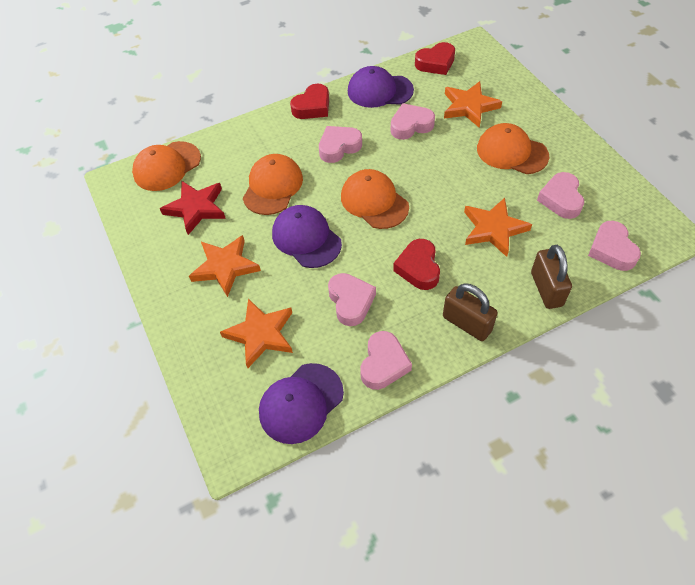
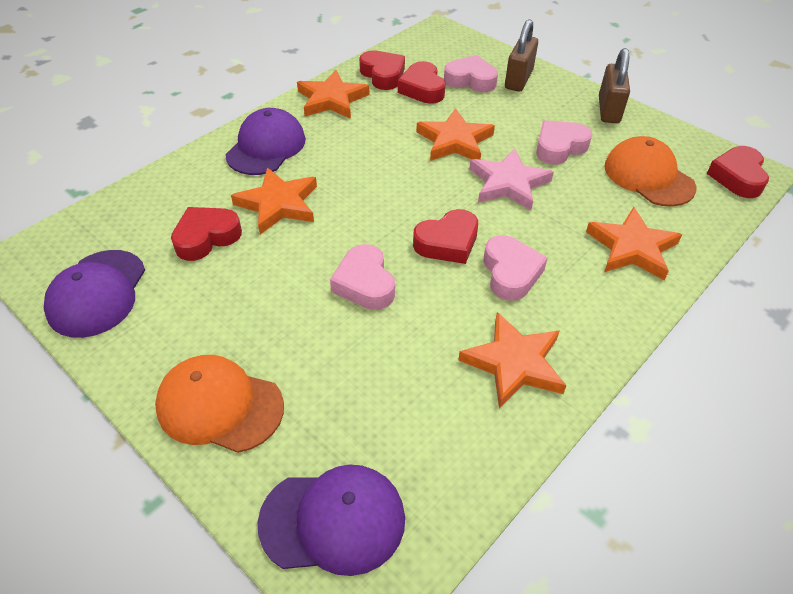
orange cap: 4 -> 2
orange star: 4 -> 5
pink heart: 6 -> 4
pink star: 0 -> 1
red heart: 3 -> 5
red star: 1 -> 0

